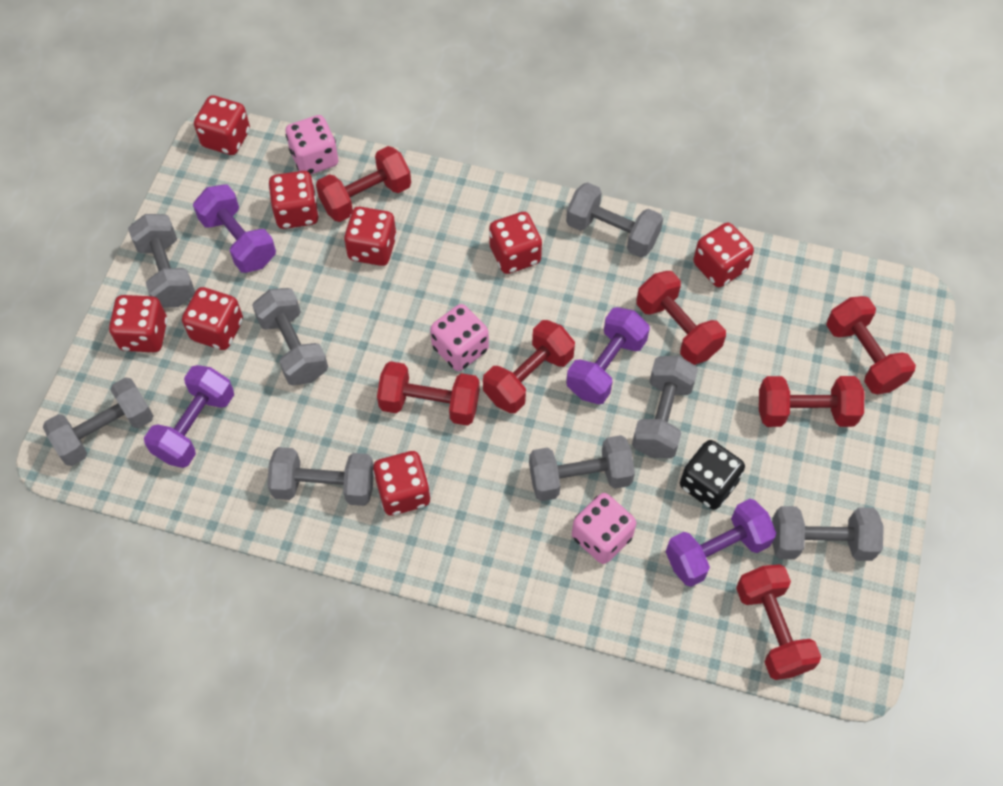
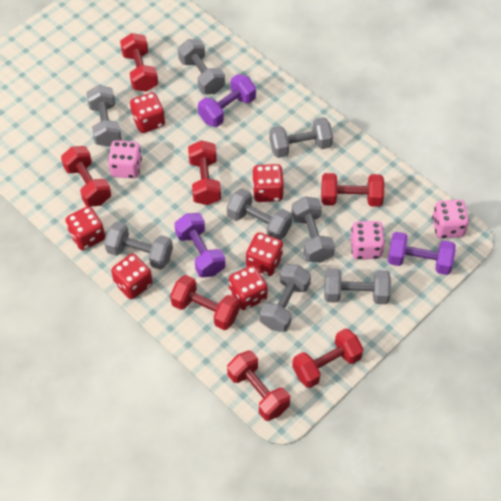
black dice: 1 -> 0
purple dumbbell: 4 -> 3
red dice: 8 -> 6

